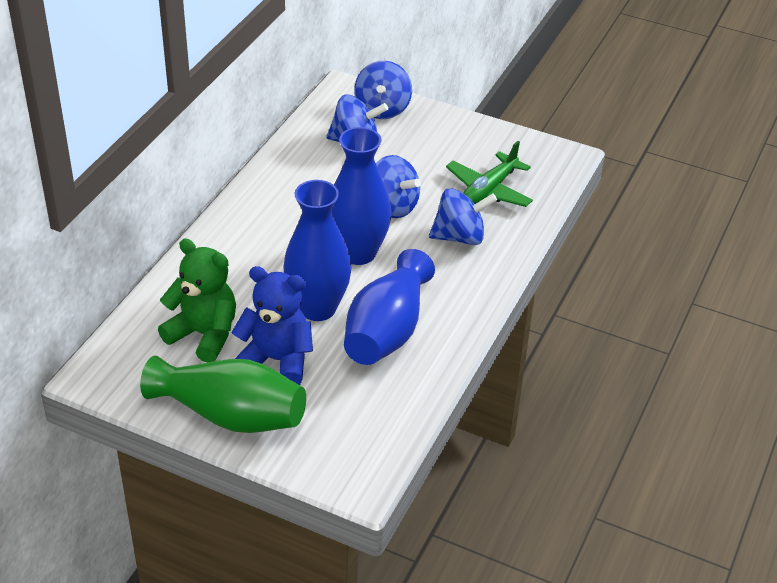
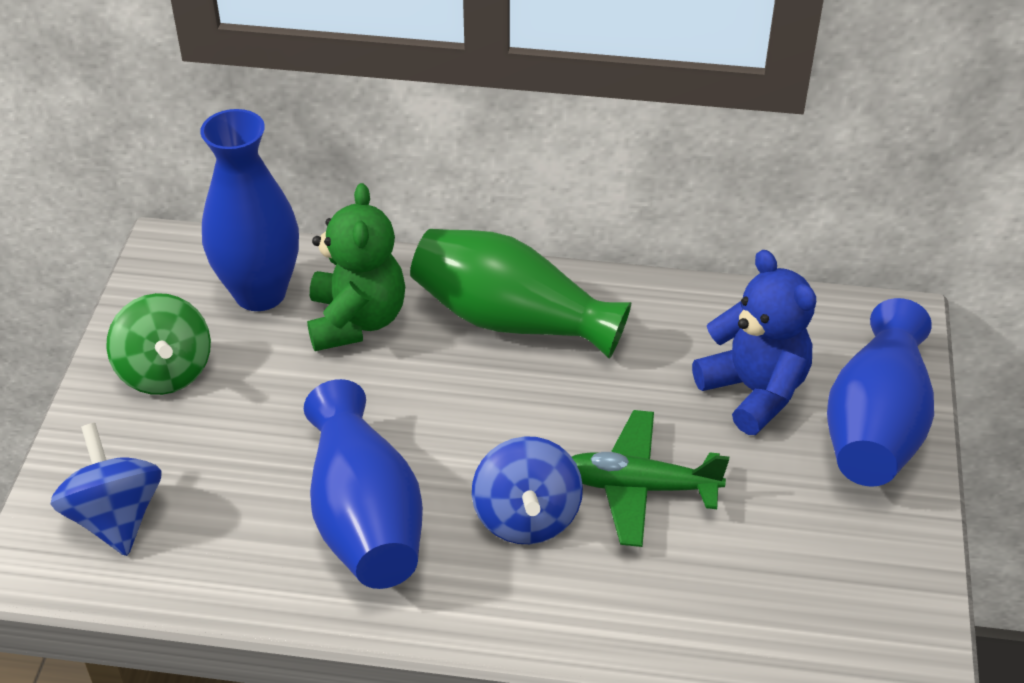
blue spinning top: 4 -> 2
green spinning top: 0 -> 1

